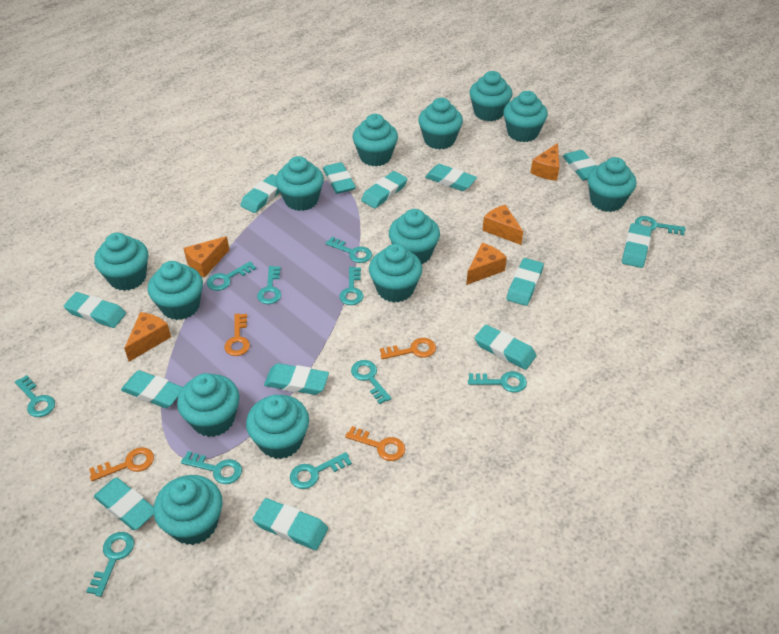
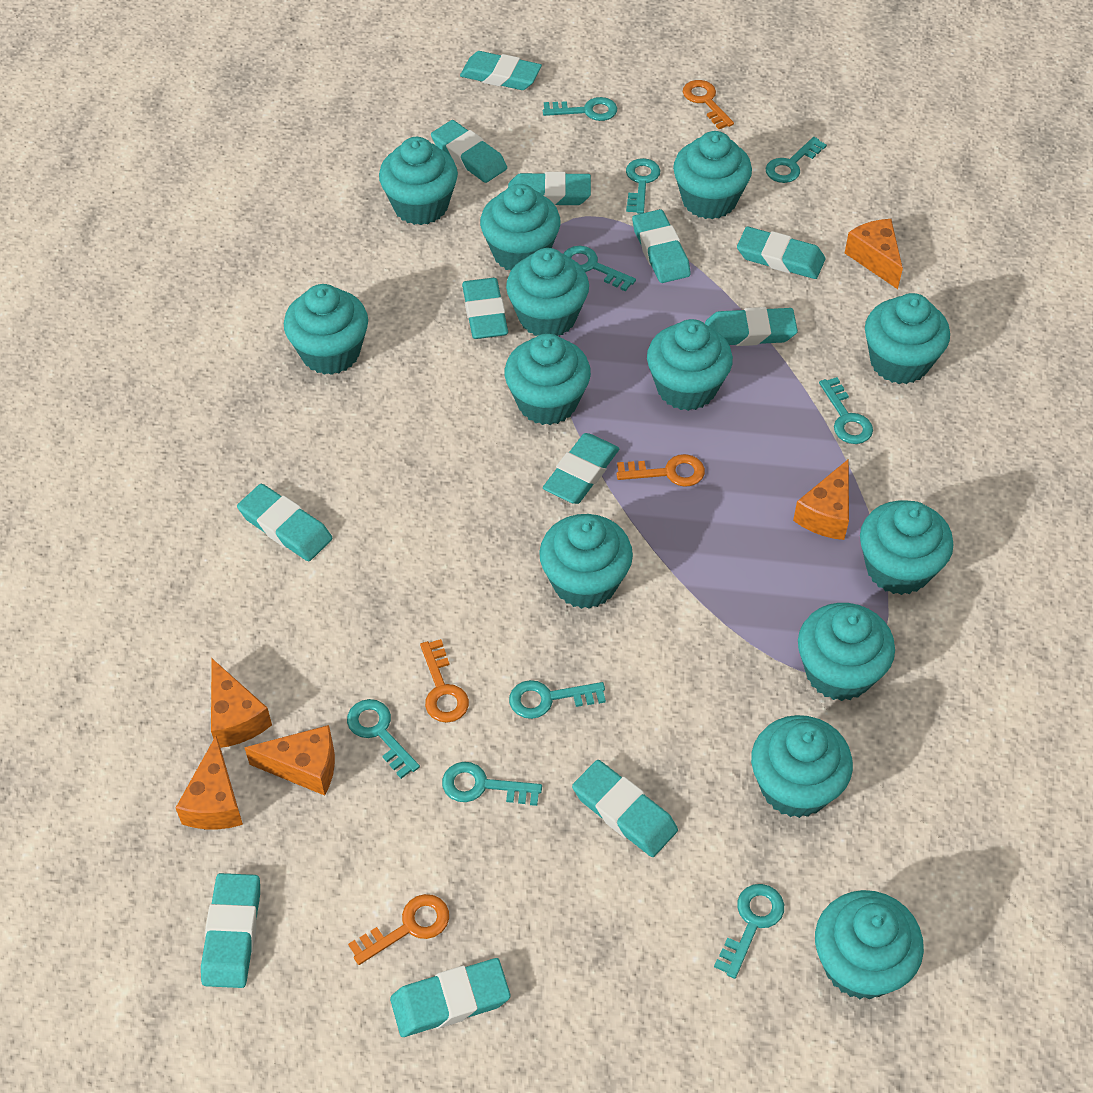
turquoise eraser: 13 -> 12
turquoise key: 11 -> 9

